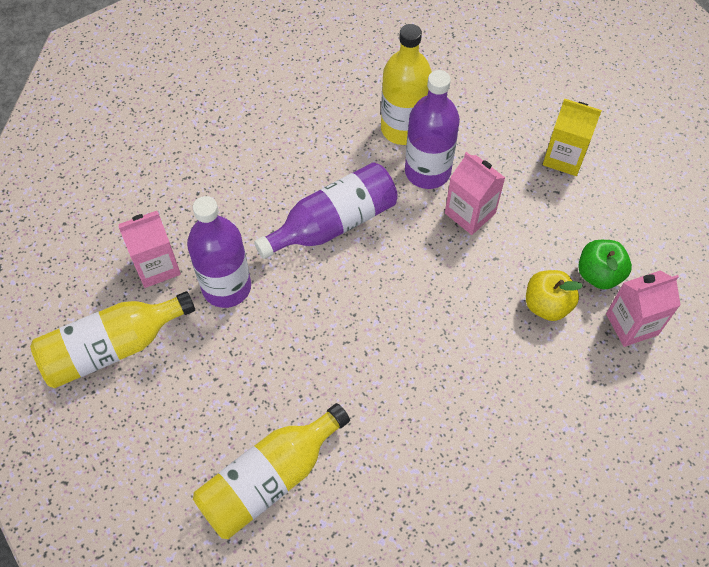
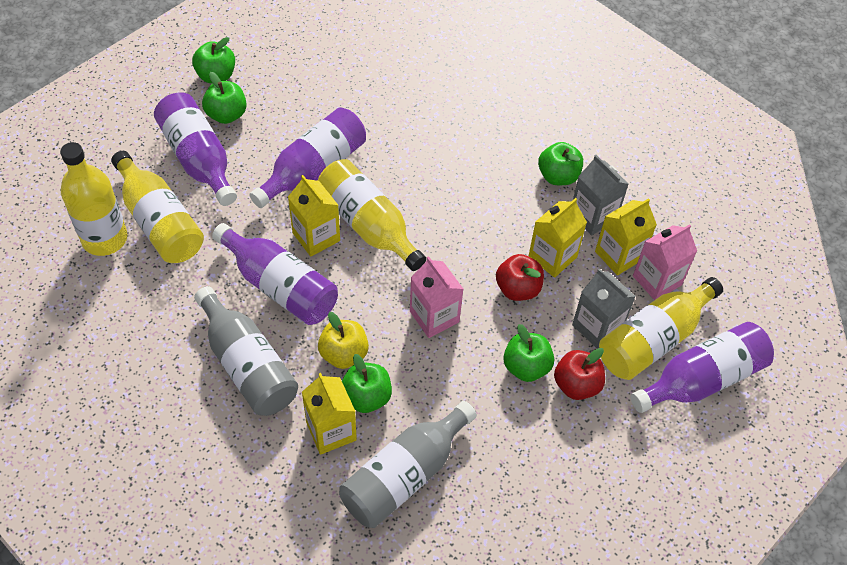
green apple: 1 -> 5
grey bottle: 0 -> 2
grey carton: 0 -> 2
pink carton: 3 -> 2
purple bottle: 3 -> 4
red apple: 0 -> 2
yellow bottle: 3 -> 4
yellow carton: 1 -> 4

